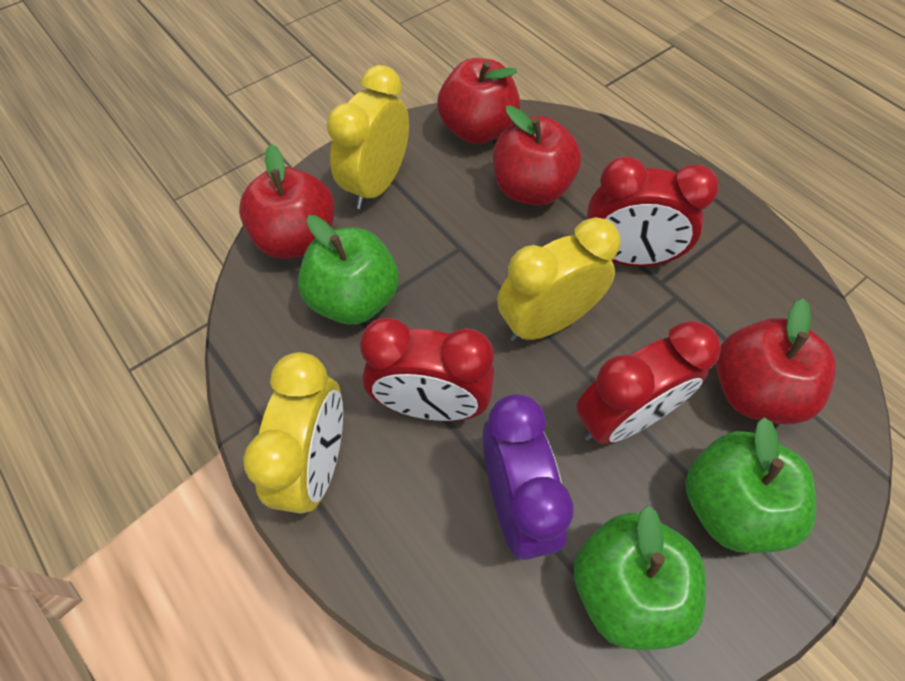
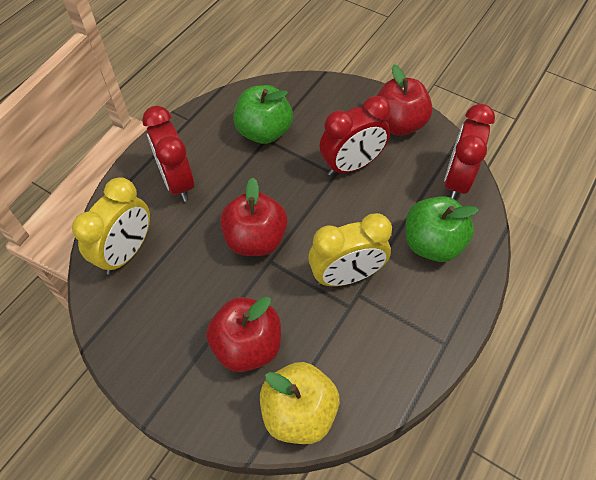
green apple: 3 -> 2
purple clock: 1 -> 0
red apple: 4 -> 3
yellow apple: 0 -> 1
yellow clock: 3 -> 2

